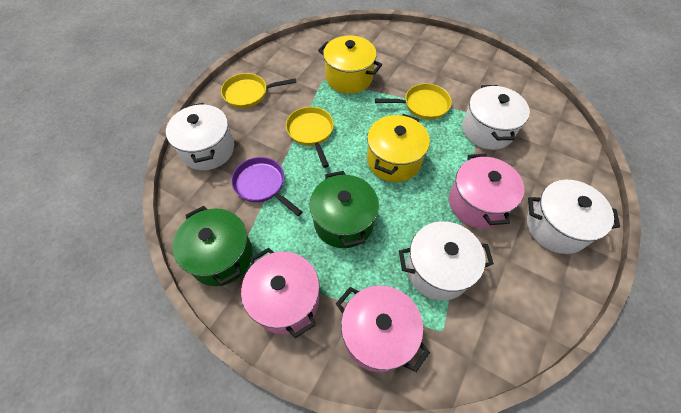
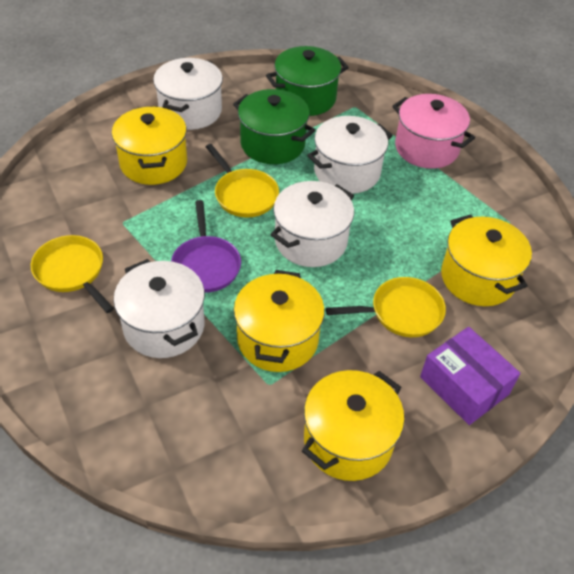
pink pot: 3 -> 1
purple box: 0 -> 1
yellow pot: 2 -> 4

